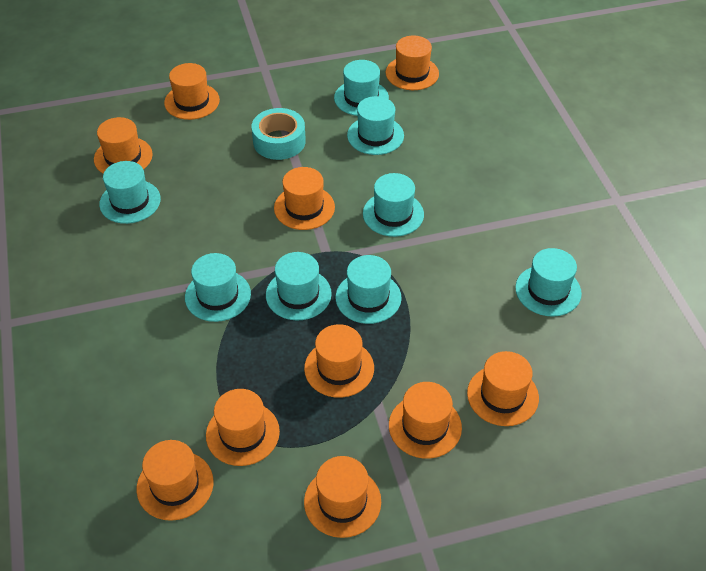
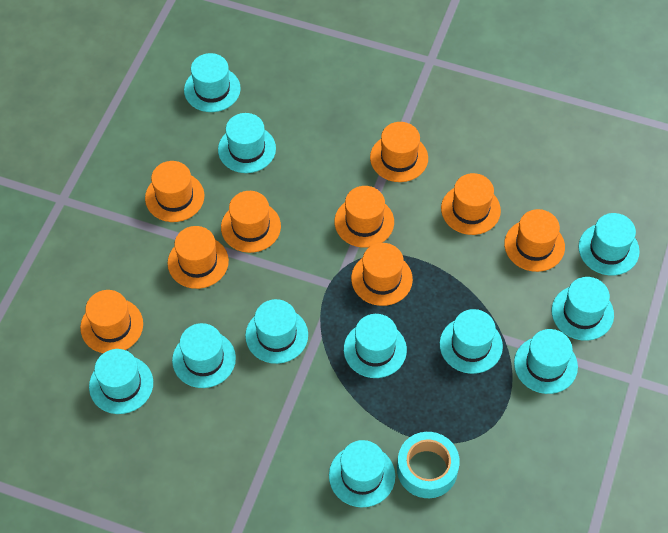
orange hat: 10 -> 9
turquoise hat: 8 -> 11

